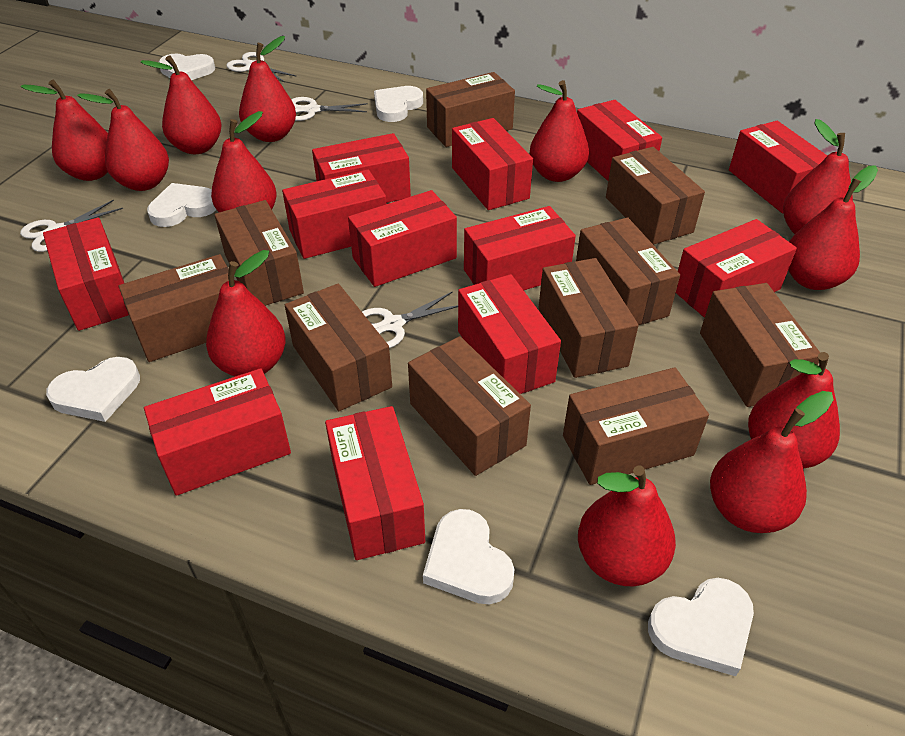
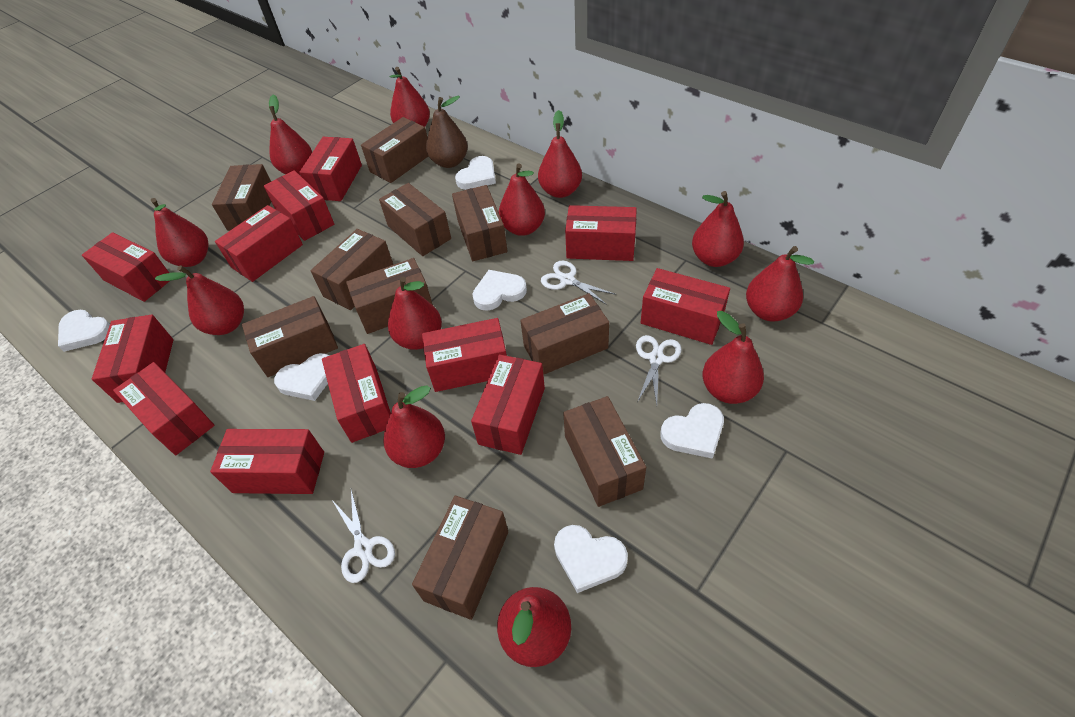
brown pear: 0 -> 1
white scissors: 4 -> 3

